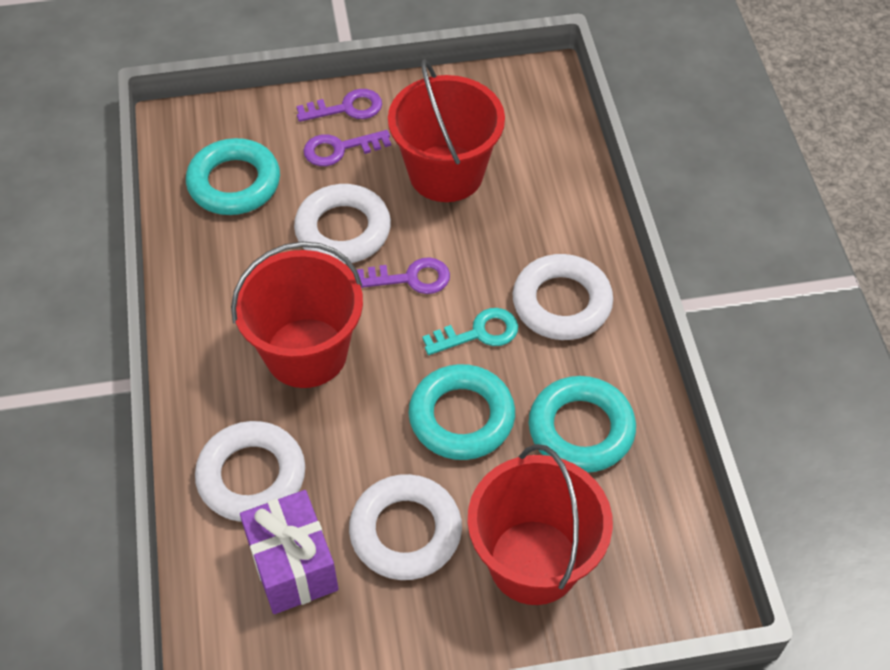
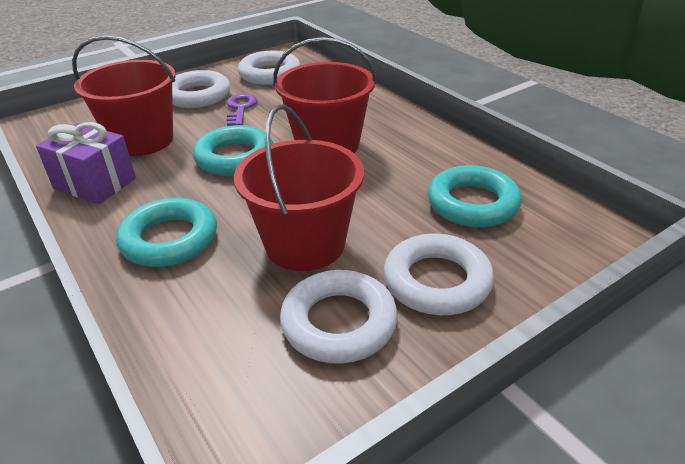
purple key: 3 -> 1
turquoise key: 1 -> 0

